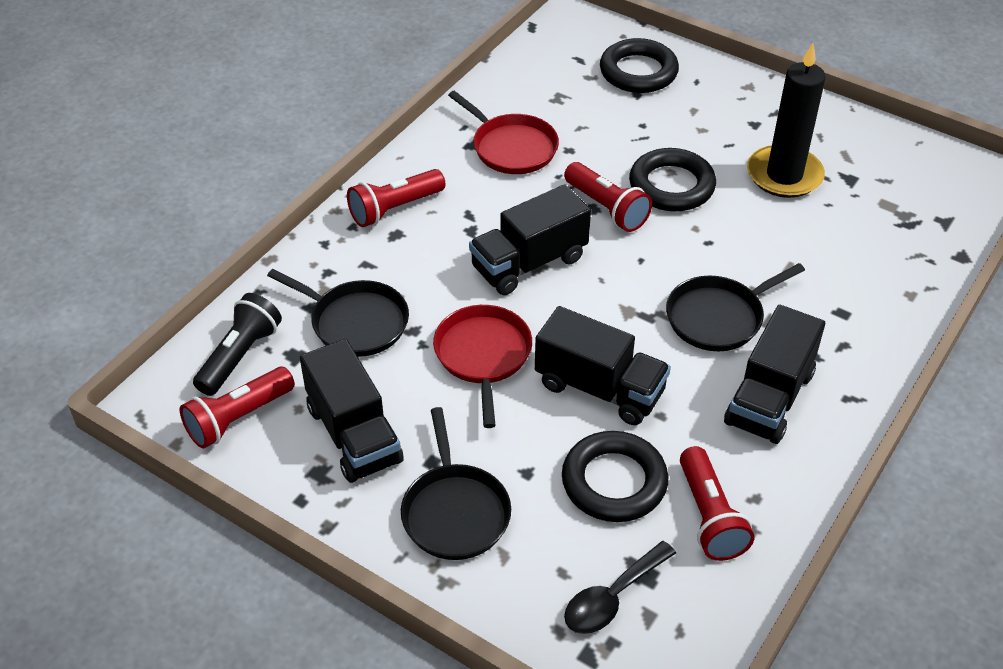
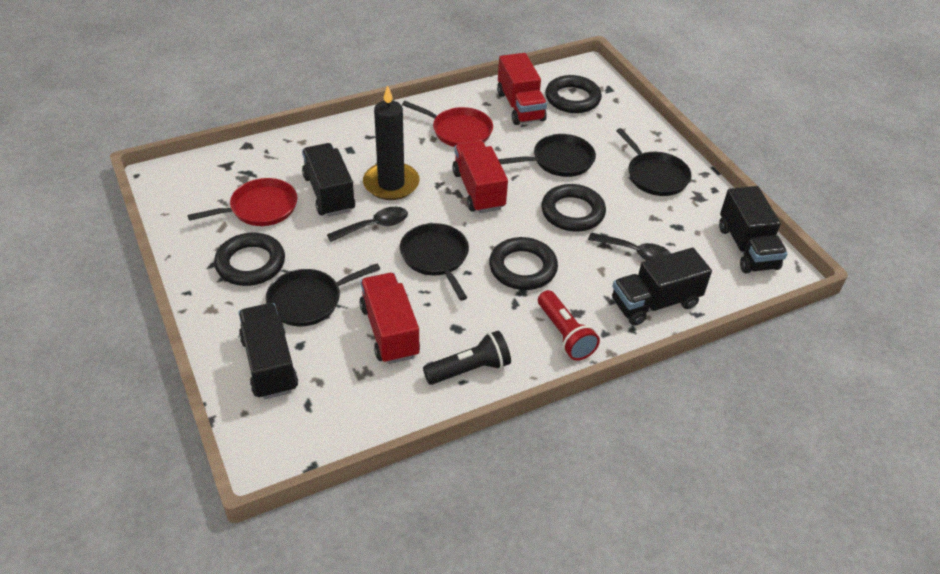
black pan: 3 -> 4
black ring: 3 -> 4
black spoon: 1 -> 2
red flashlight: 4 -> 1
red truck: 0 -> 3

